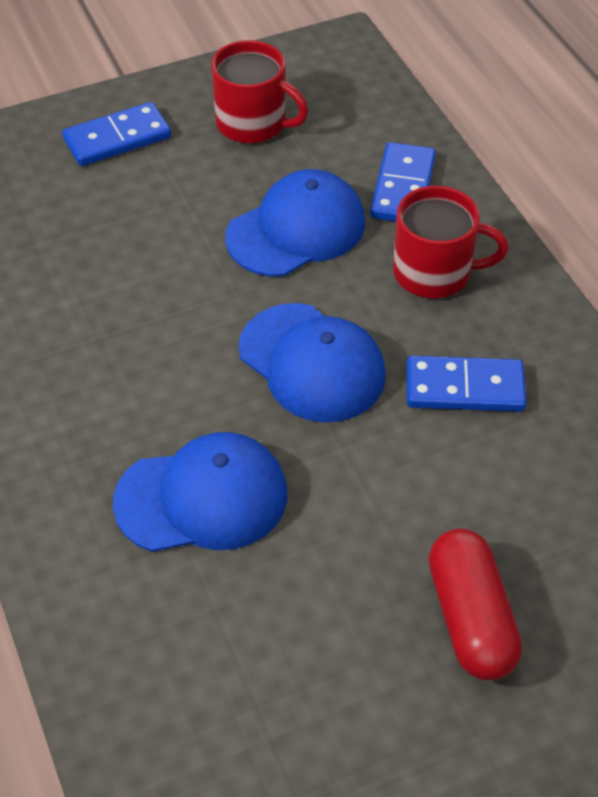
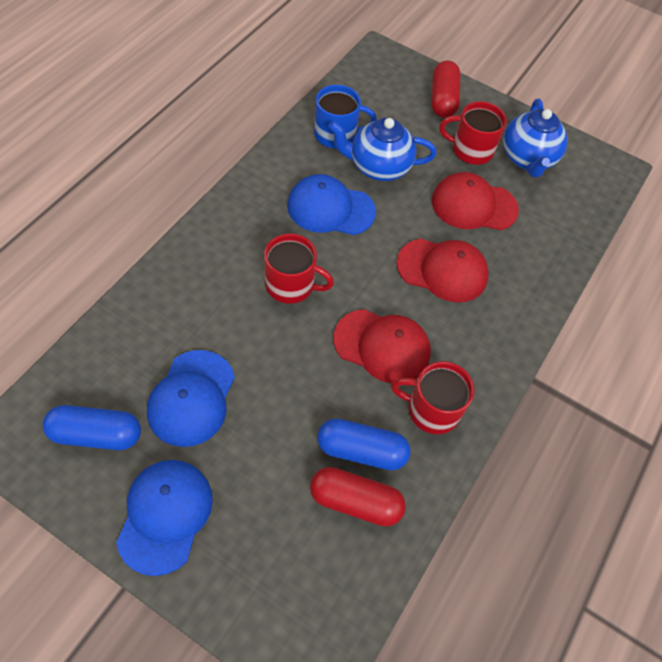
blue capsule: 0 -> 2
blue domino: 3 -> 0
blue mug: 0 -> 1
blue teapot: 0 -> 2
red cap: 0 -> 3
red capsule: 1 -> 2
red mug: 2 -> 3

